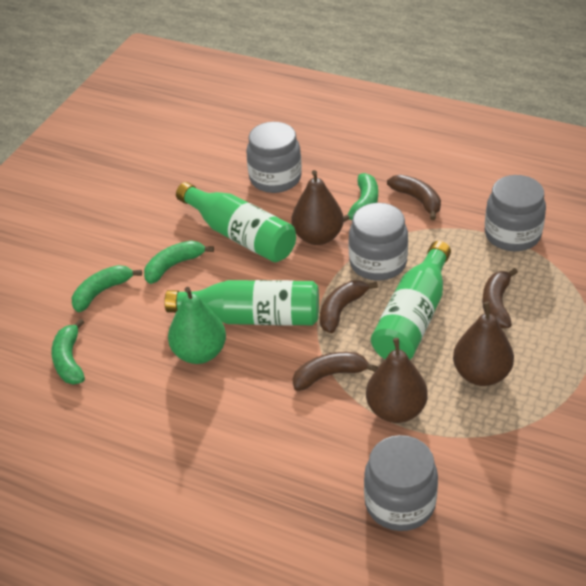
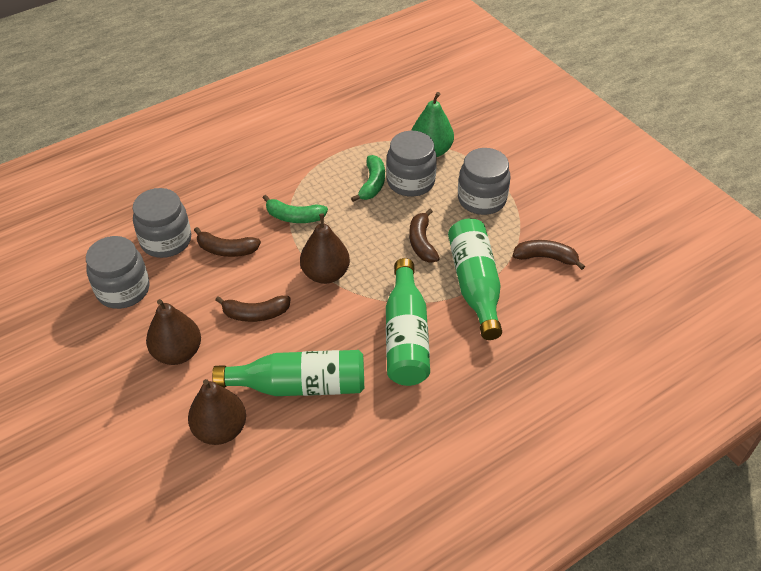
green banana: 4 -> 2

